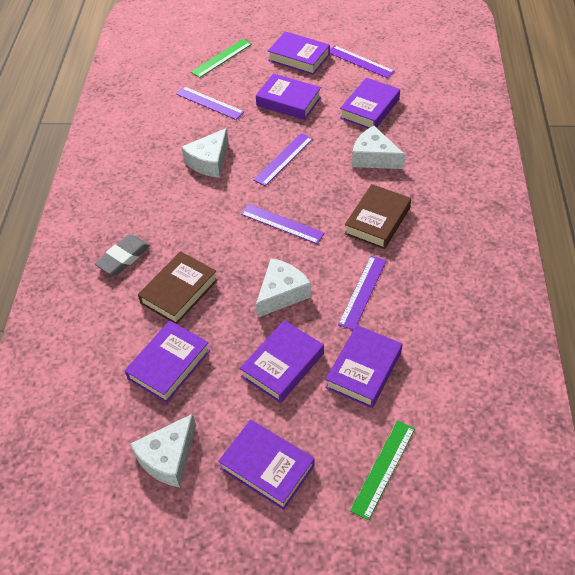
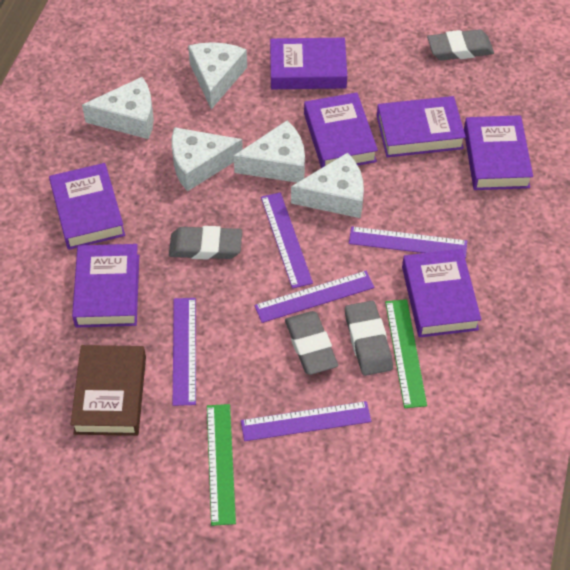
brown book: 2 -> 1
grey eraser: 1 -> 4
white cheese: 4 -> 5

